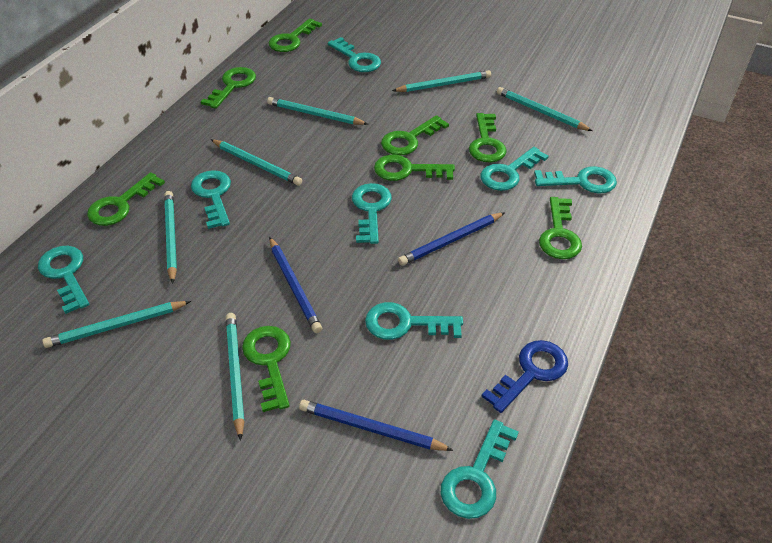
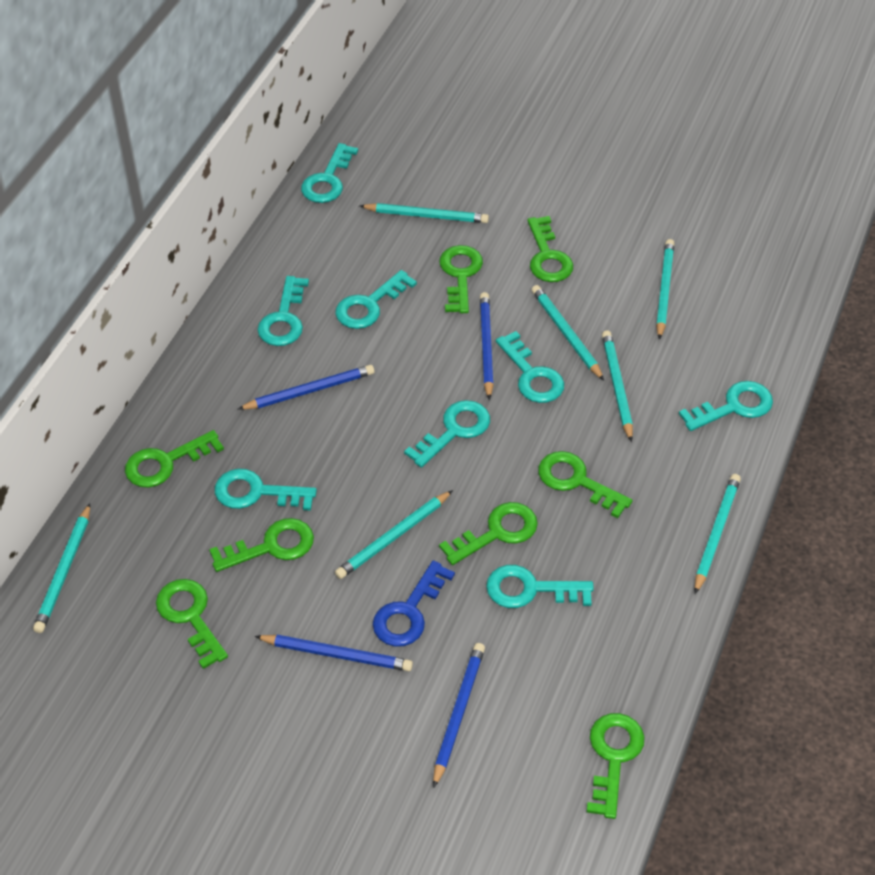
blue pencil: 3 -> 4

